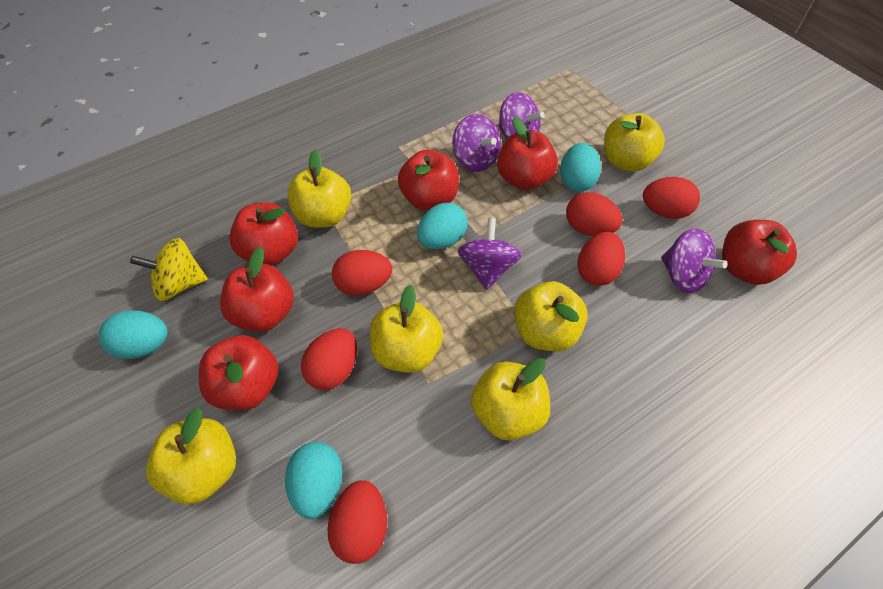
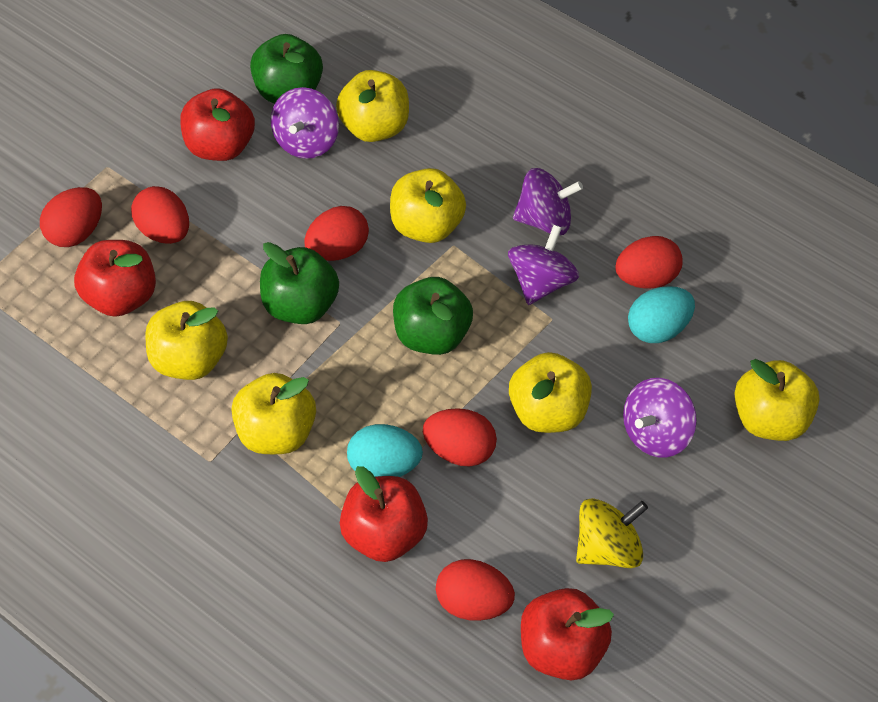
green apple: 0 -> 3
red apple: 6 -> 4
turquoise egg: 4 -> 2

